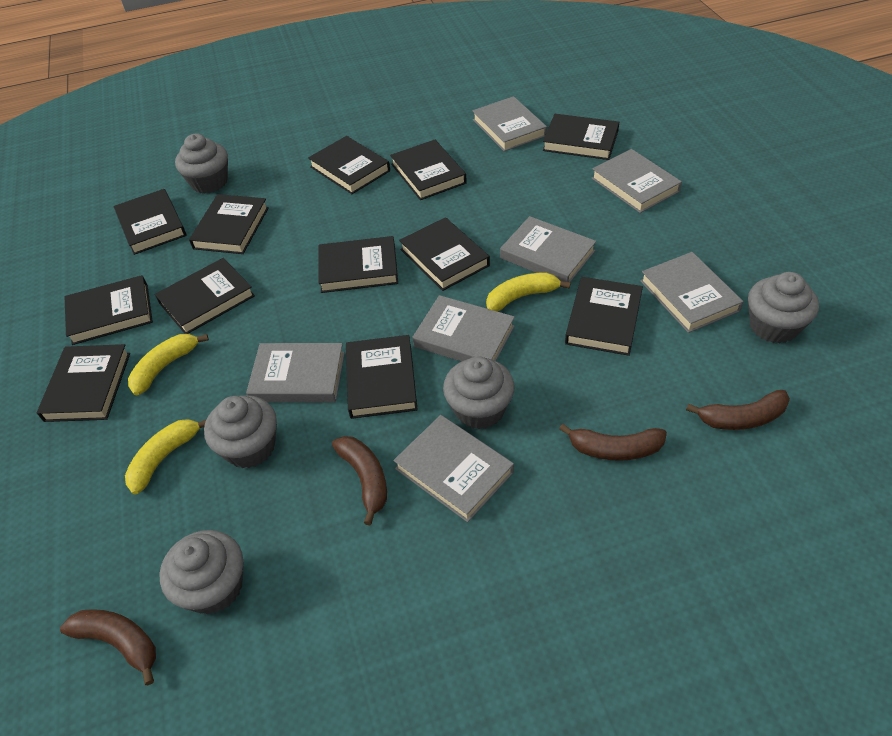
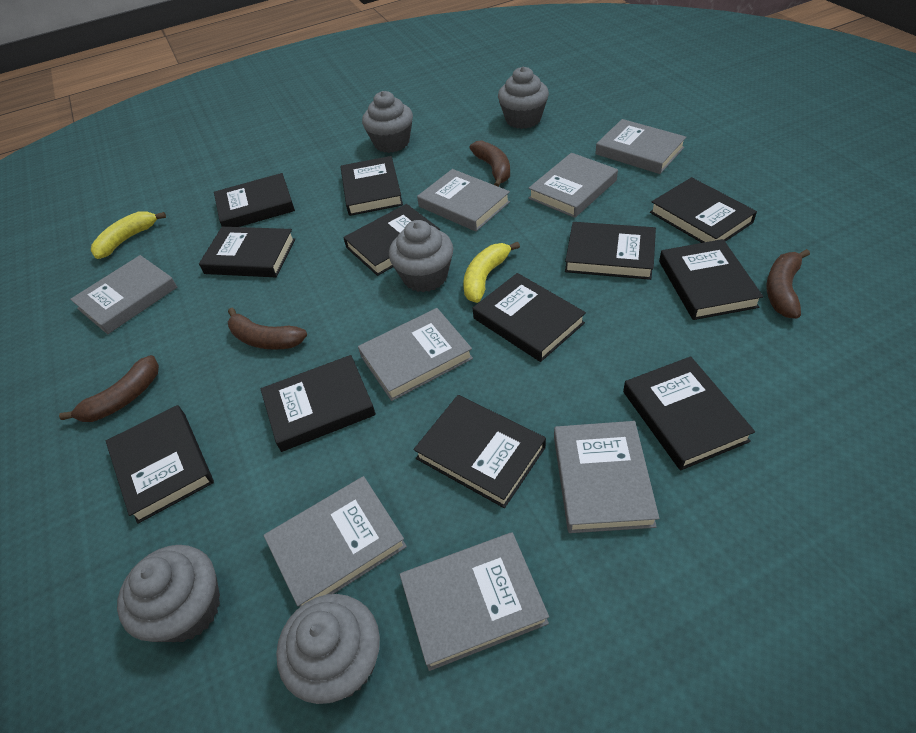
grey book: 7 -> 8
yellow banana: 3 -> 2

